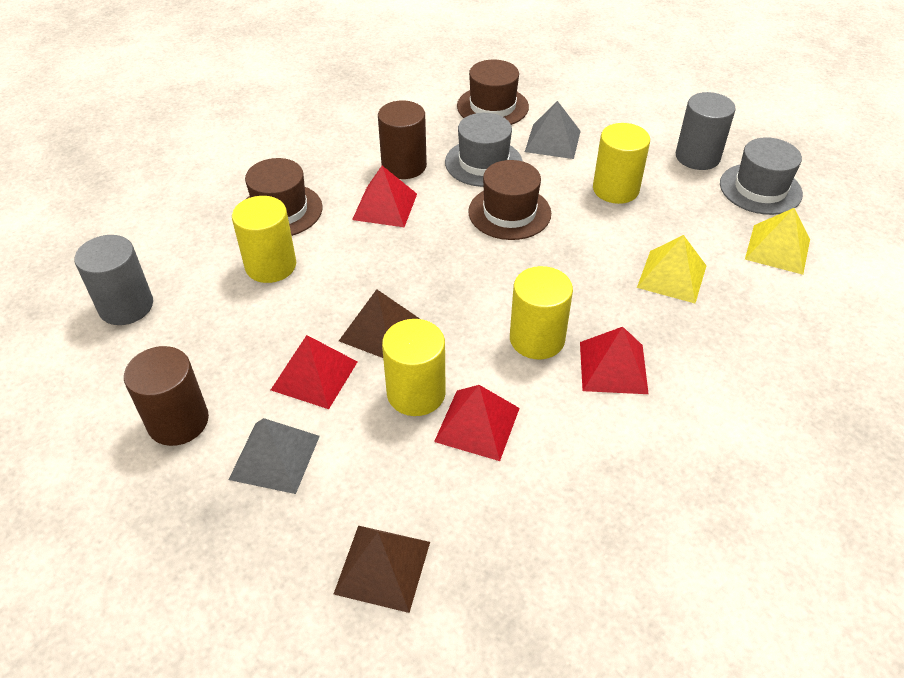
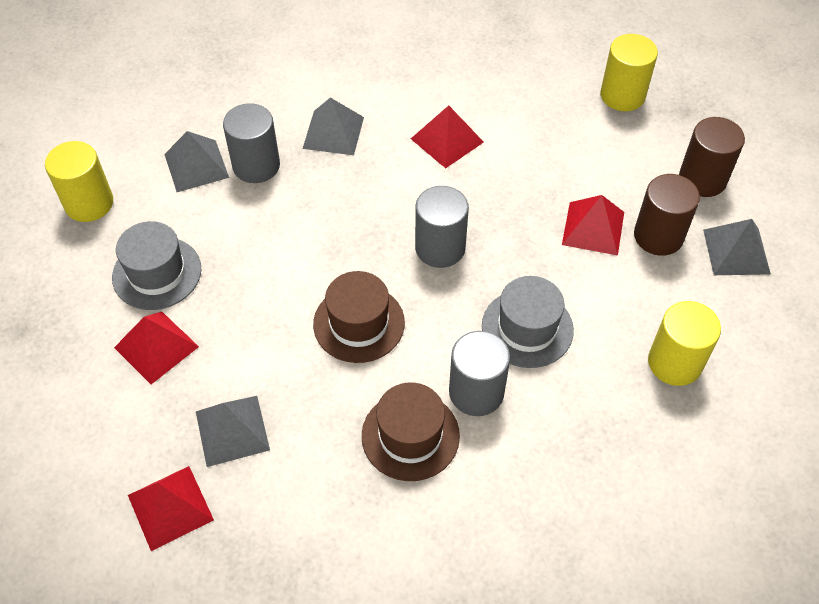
brown hat: 3 -> 2
brown pyramid: 2 -> 0
grey cylinder: 2 -> 3
grey pyramid: 2 -> 4
yellow cylinder: 4 -> 3
yellow pyramid: 2 -> 0

